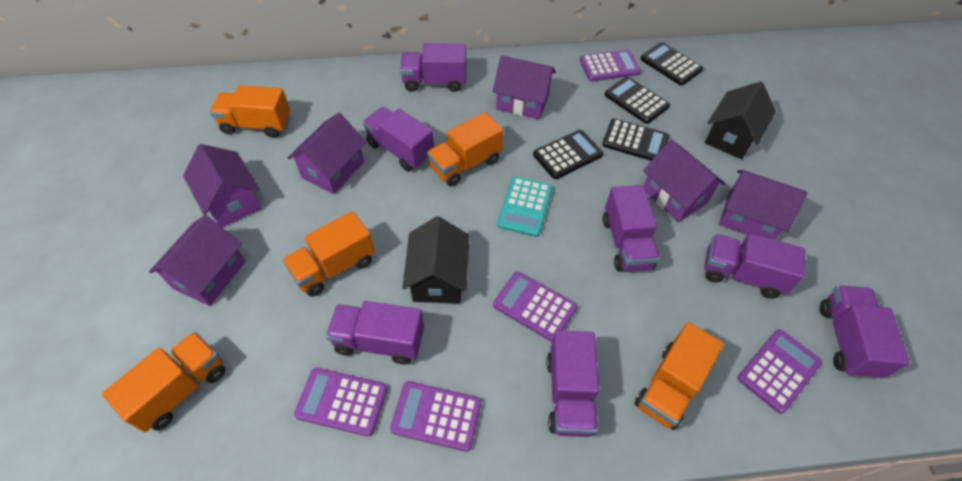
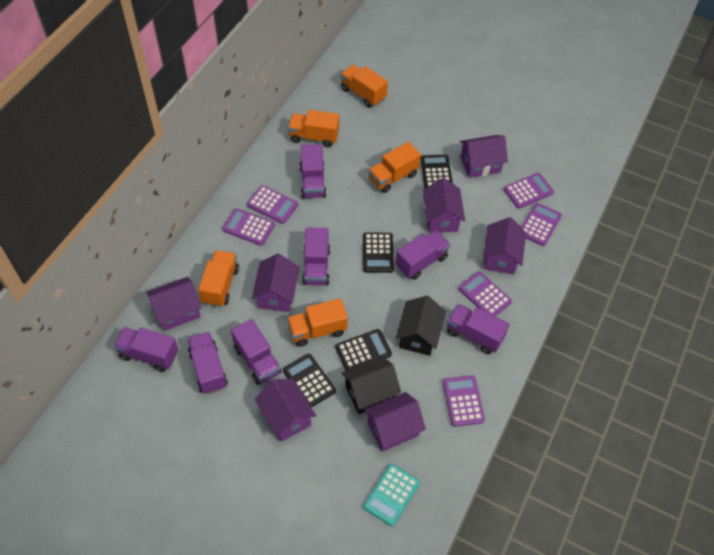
purple calculator: 5 -> 6
purple house: 6 -> 7

